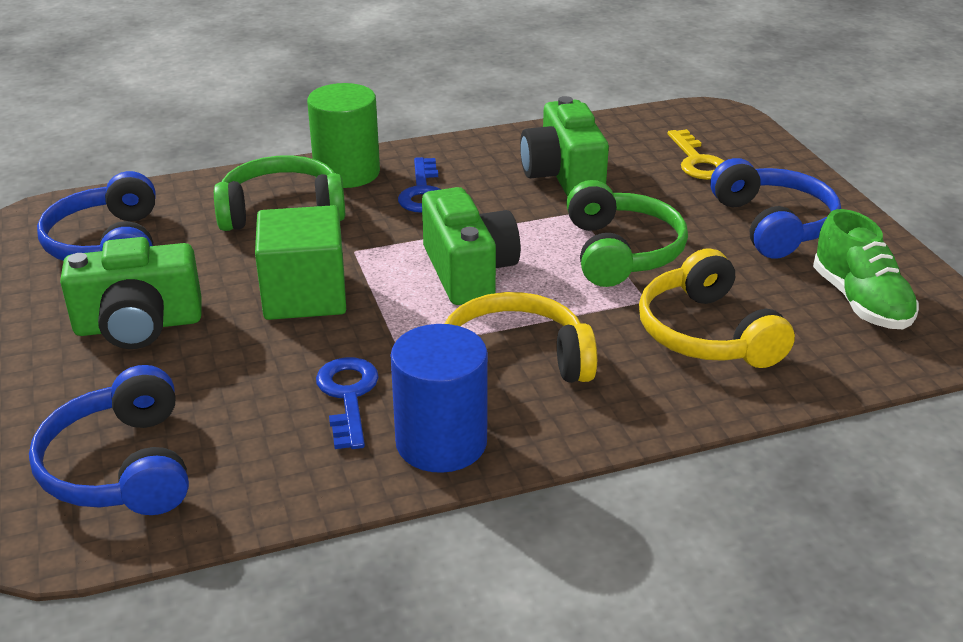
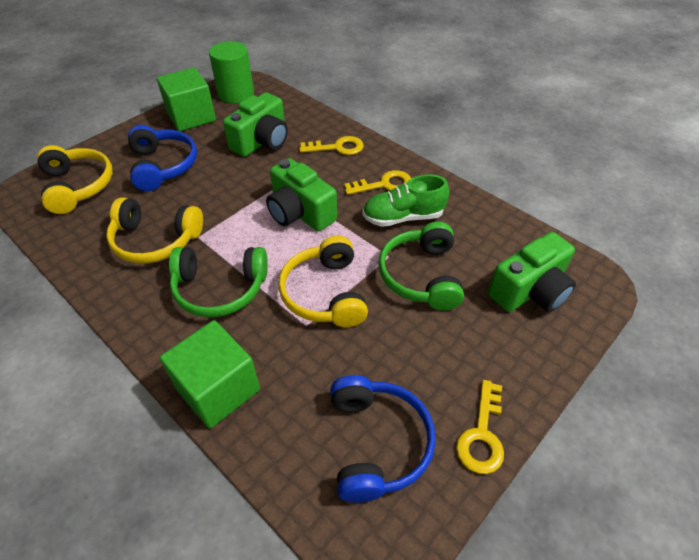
blue cylinder: 1 -> 0
blue headphones: 3 -> 2
blue key: 2 -> 0
green cube: 1 -> 2
yellow headphones: 2 -> 3
yellow key: 1 -> 3

